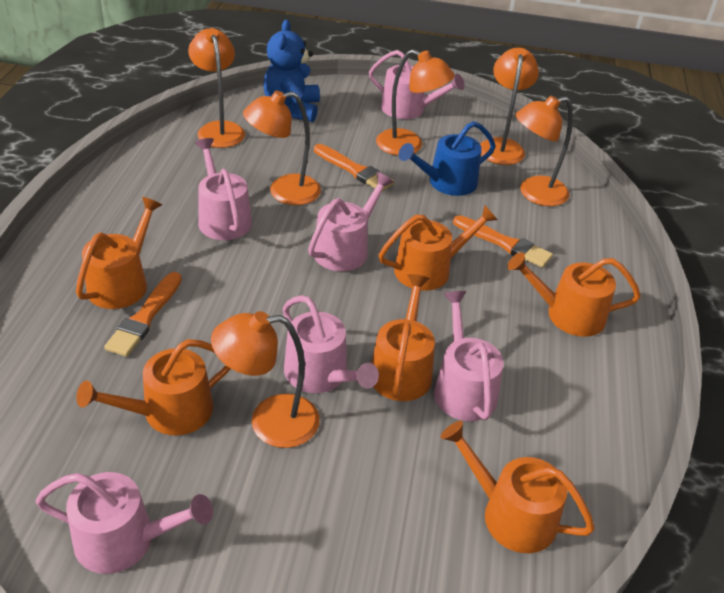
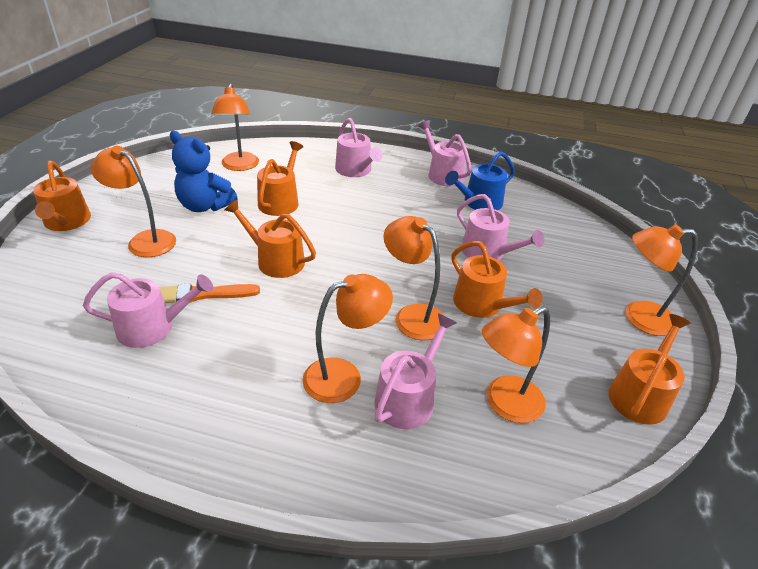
orange brush: 3 -> 1
orange watering can: 6 -> 5
pink watering can: 6 -> 5

